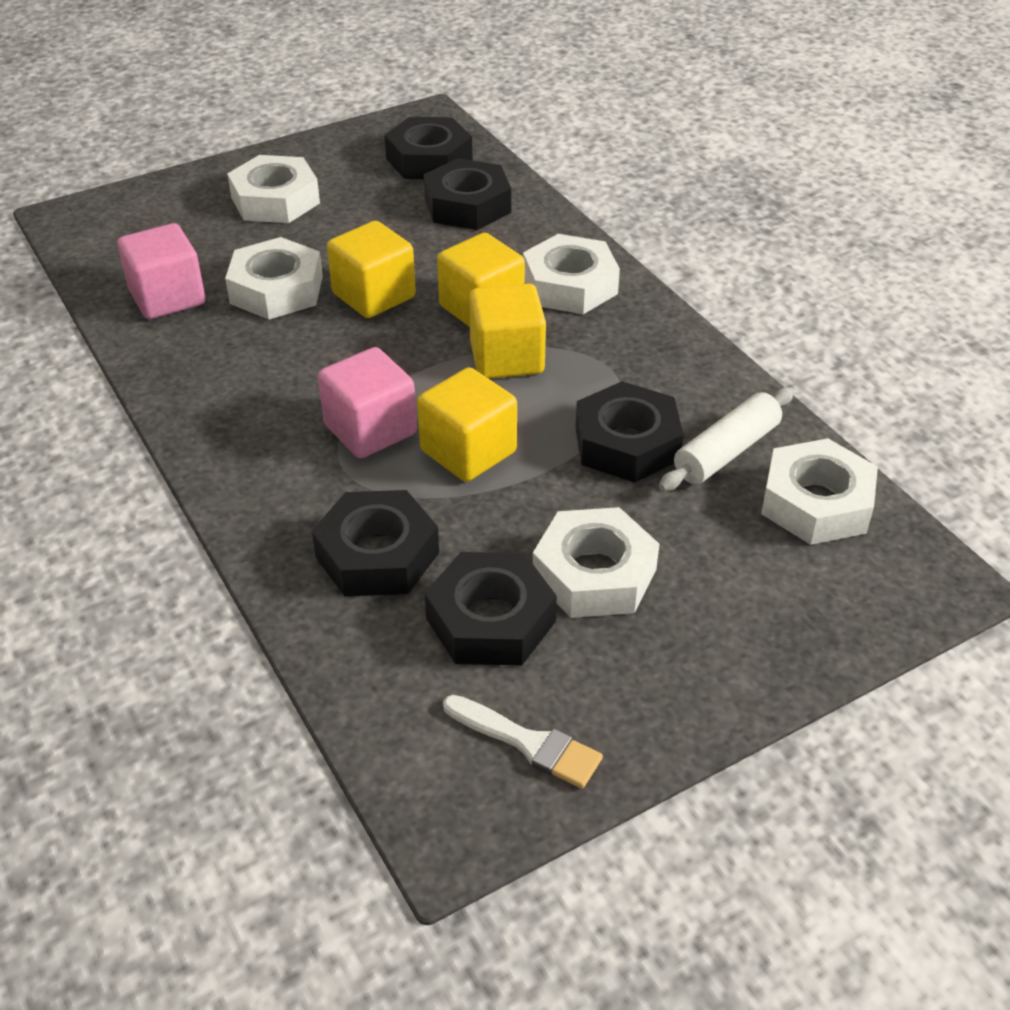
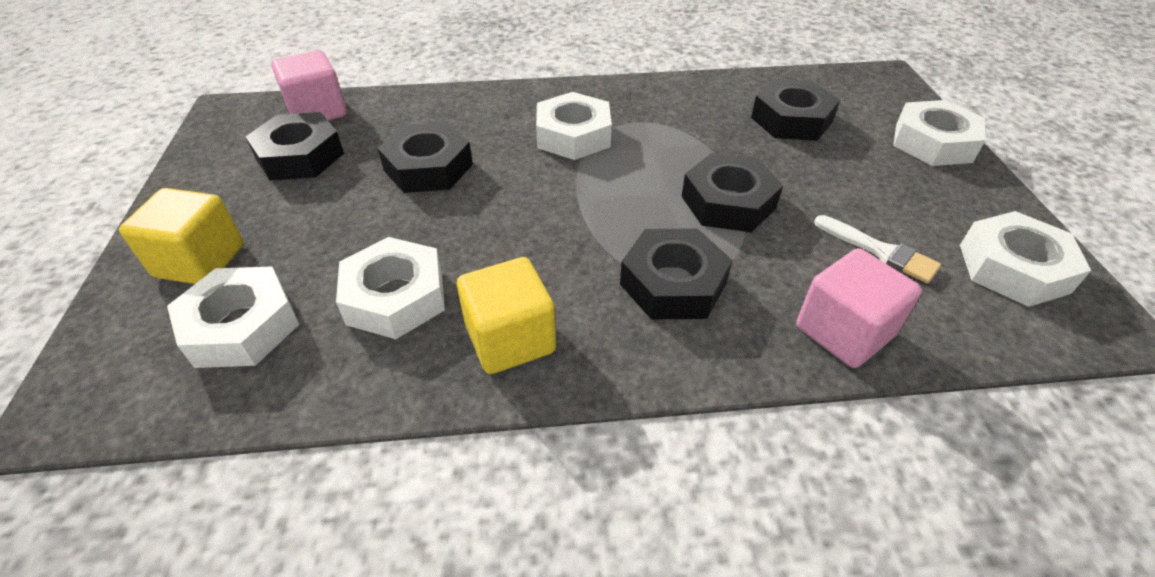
white rolling pin: 1 -> 0
yellow cube: 4 -> 2

